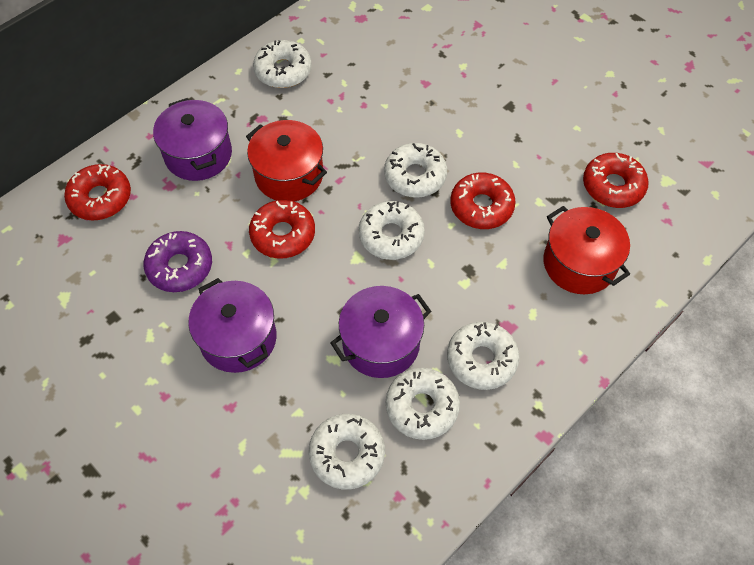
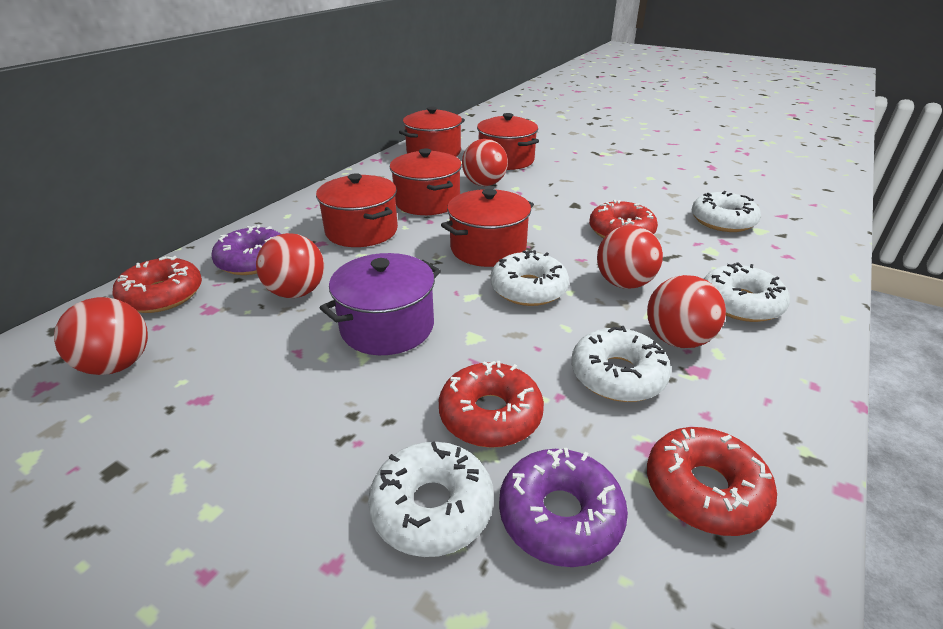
purple donut: 1 -> 2
purple pot: 3 -> 1
red ball: 0 -> 5
red pot: 2 -> 5
white donut: 6 -> 5

